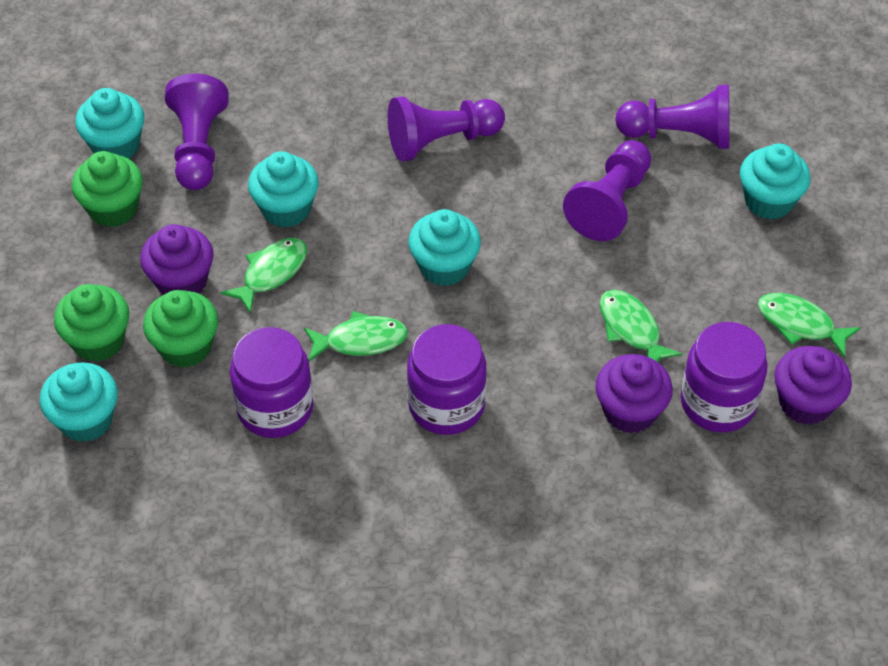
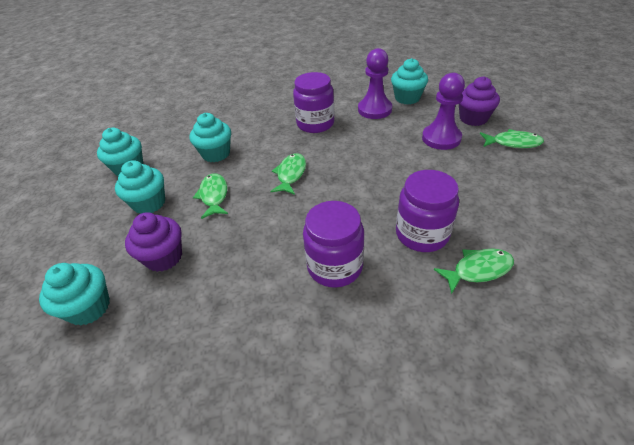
green cupcake: 3 -> 0
purple cupcake: 3 -> 2
purple pawn: 4 -> 2

